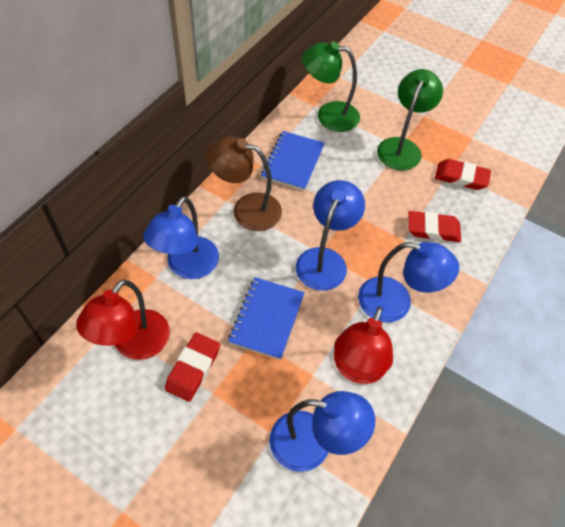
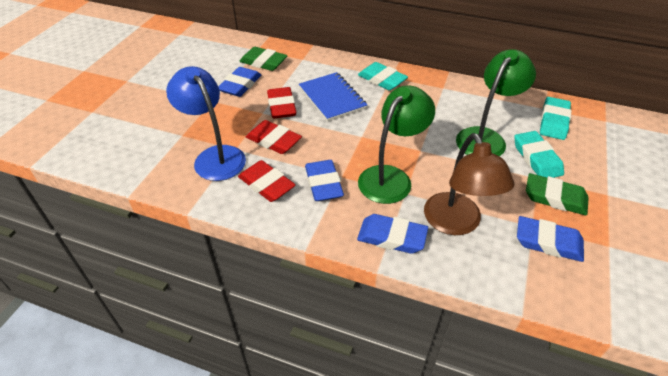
blue eraser: 0 -> 4
blue lamp: 4 -> 1
blue notebook: 2 -> 1
green eraser: 0 -> 2
red lamp: 2 -> 0
turquoise eraser: 0 -> 3

